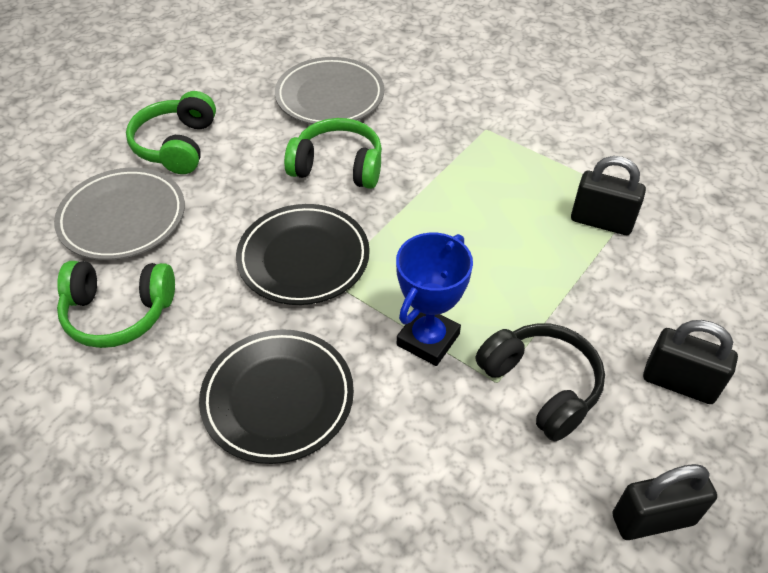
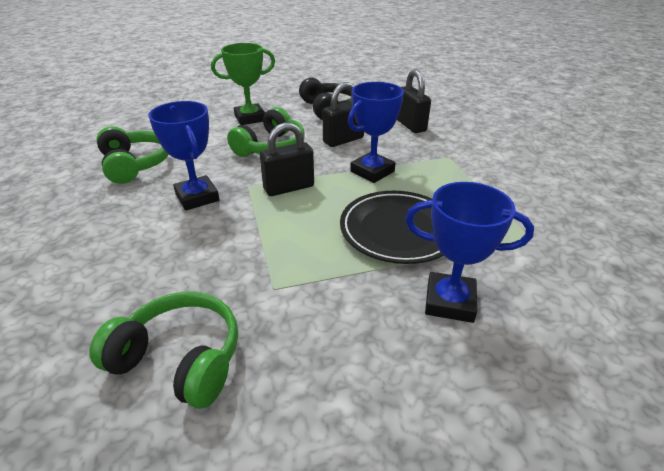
black plate: 2 -> 1
blue trophy: 1 -> 3
green trophy: 0 -> 1
grey plate: 2 -> 0

